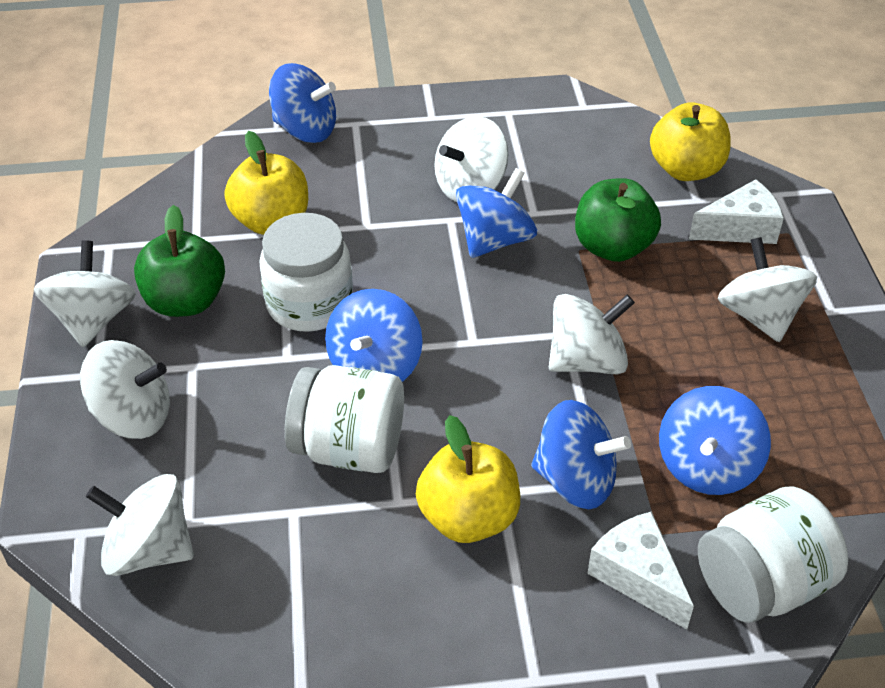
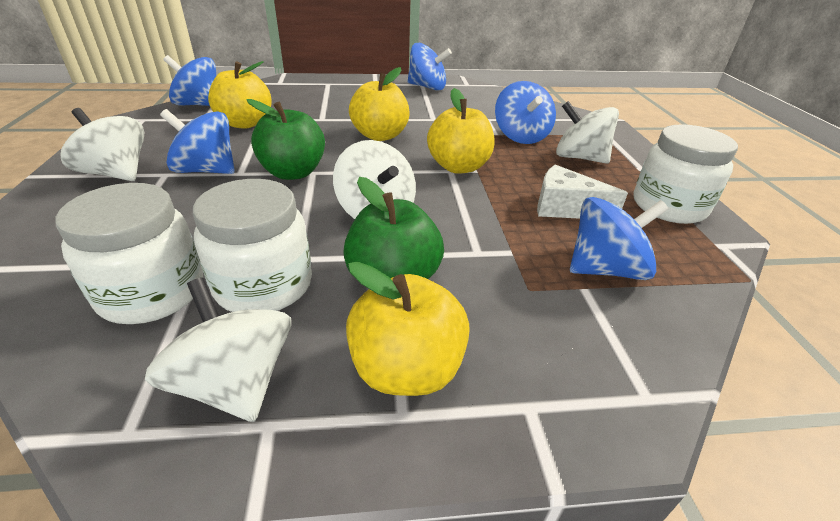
white cheese: 2 -> 1
white spinning top: 6 -> 4
yellow apple: 3 -> 4

